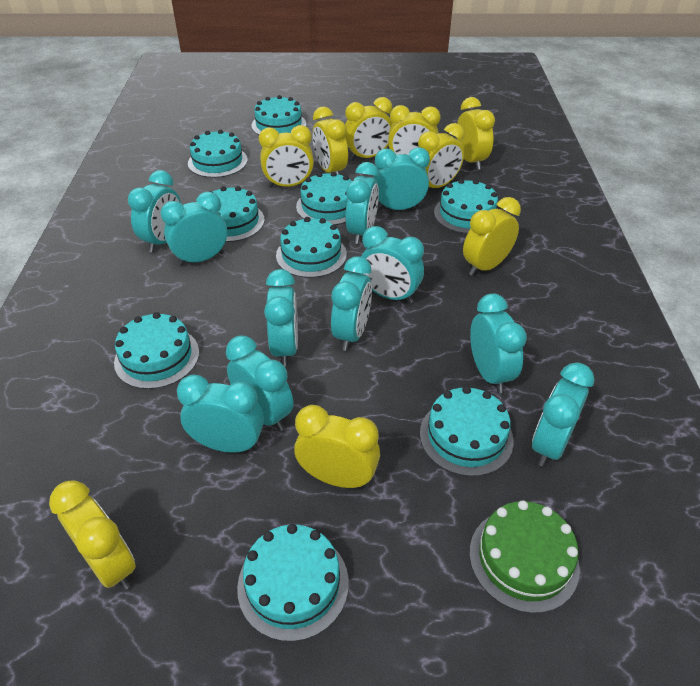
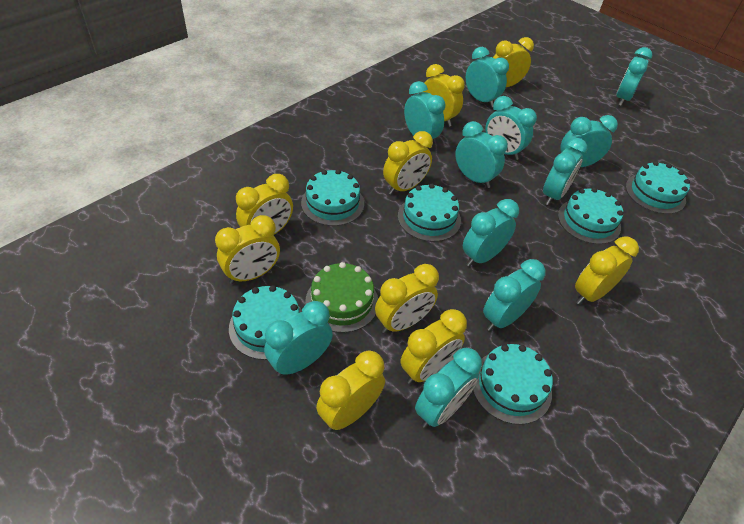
turquoise cake: 9 -> 6

